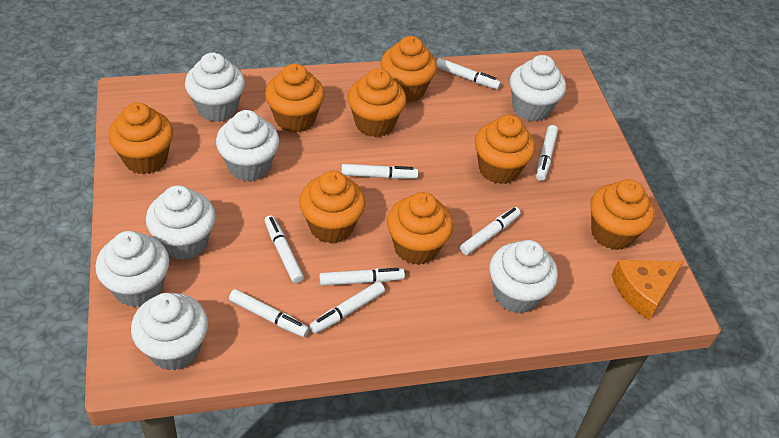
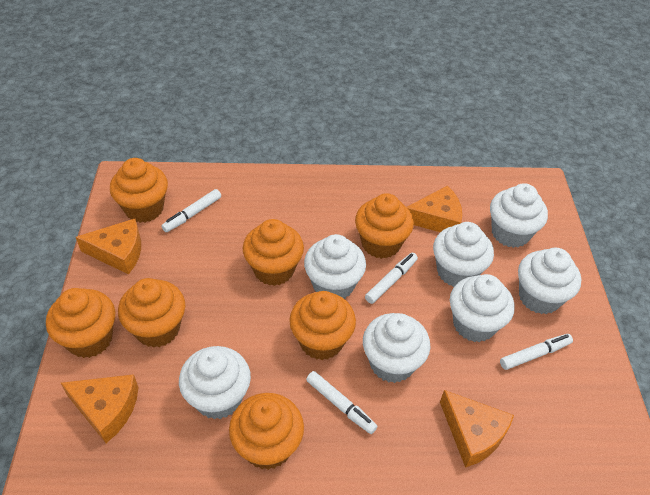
orange cheese: 1 -> 4
orange cupcake: 8 -> 7
white marker: 8 -> 4

